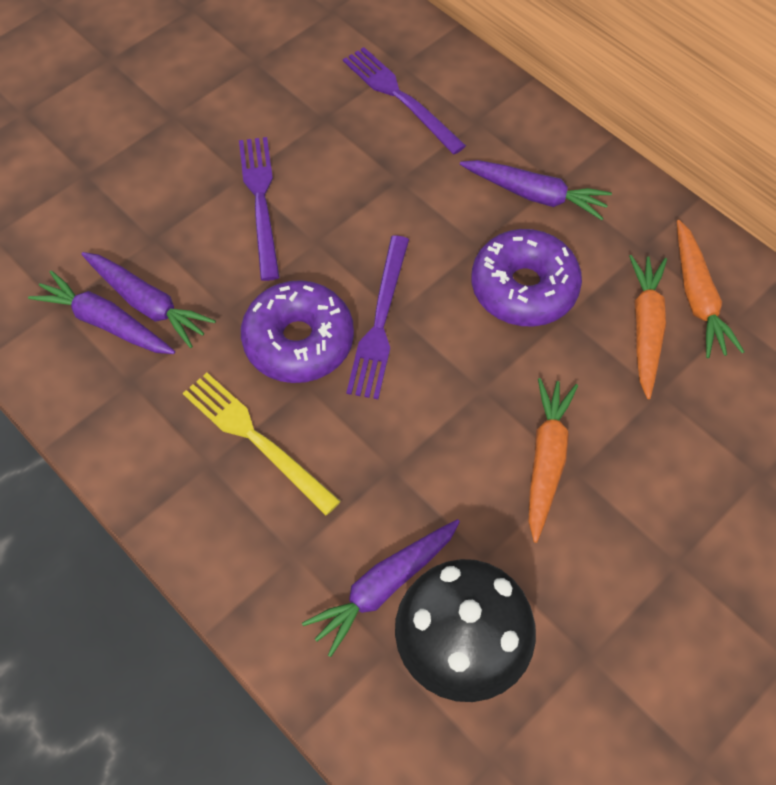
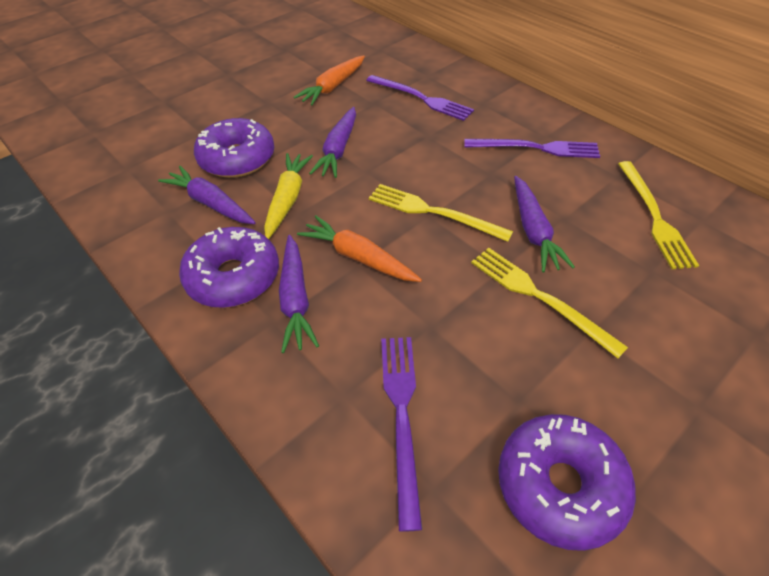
black mushroom: 1 -> 0
orange carrot: 3 -> 2
purple donut: 2 -> 3
yellow carrot: 0 -> 1
yellow fork: 1 -> 3

